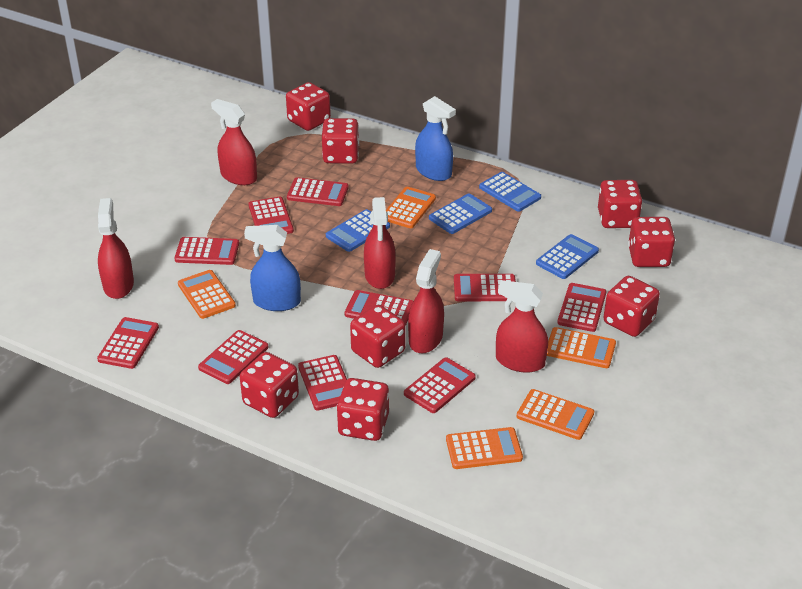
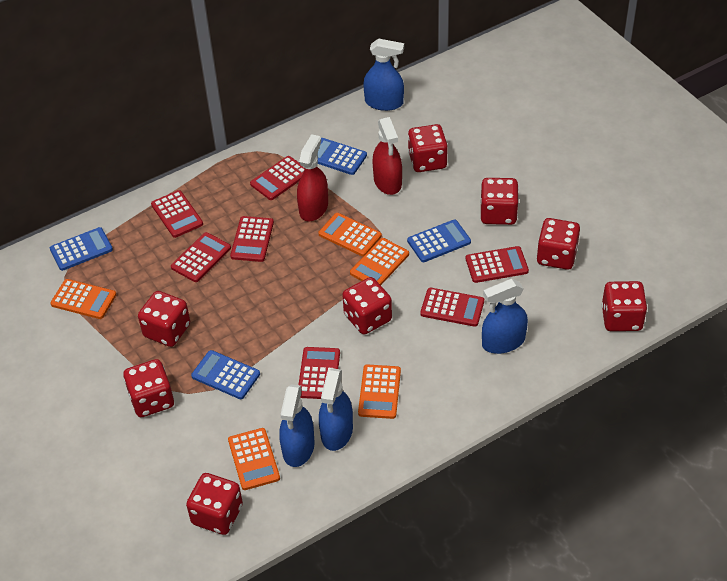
blue spray bottle: 2 -> 4
red calculator: 10 -> 7
red spray bottle: 5 -> 2

